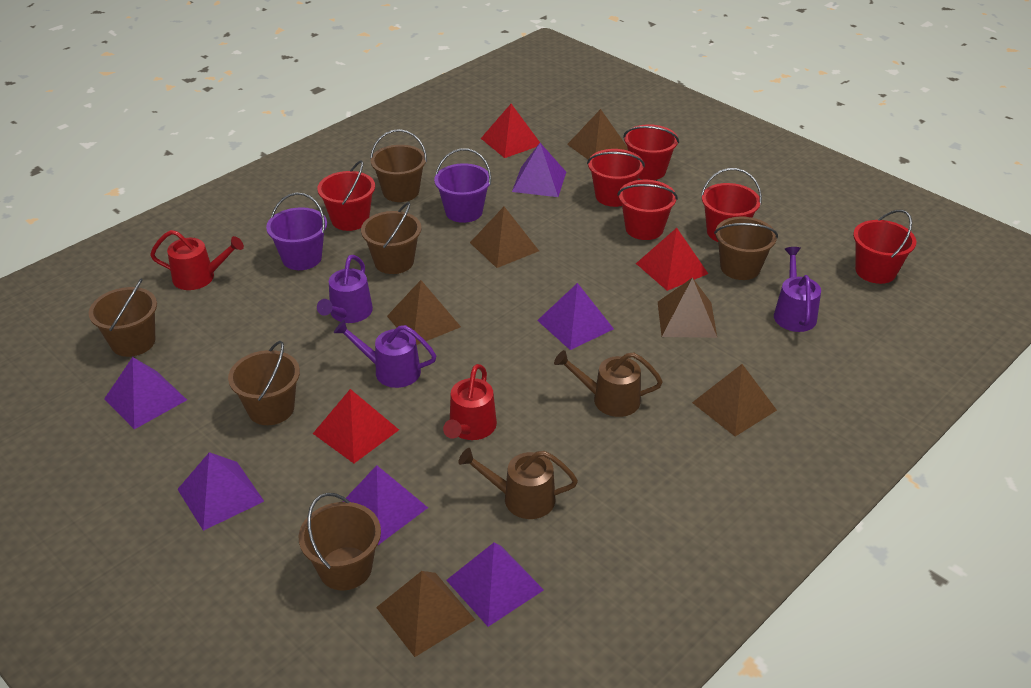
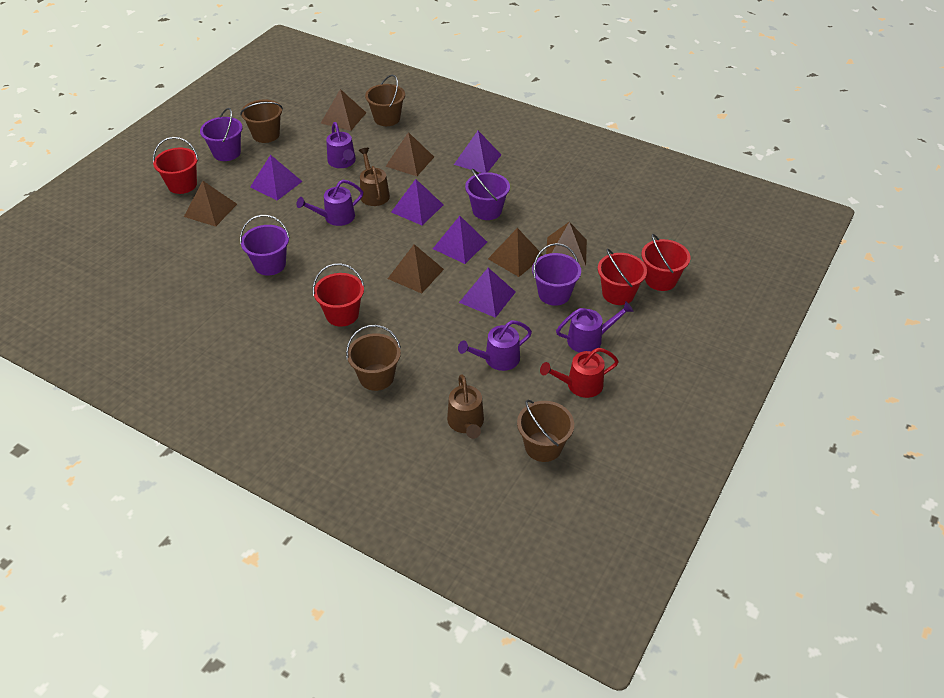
brown bucket: 6 -> 4
purple bucket: 2 -> 4
purple pyramid: 6 -> 5
purple watering can: 3 -> 4
red bucket: 6 -> 4
red pyramid: 3 -> 0
red watering can: 2 -> 1

